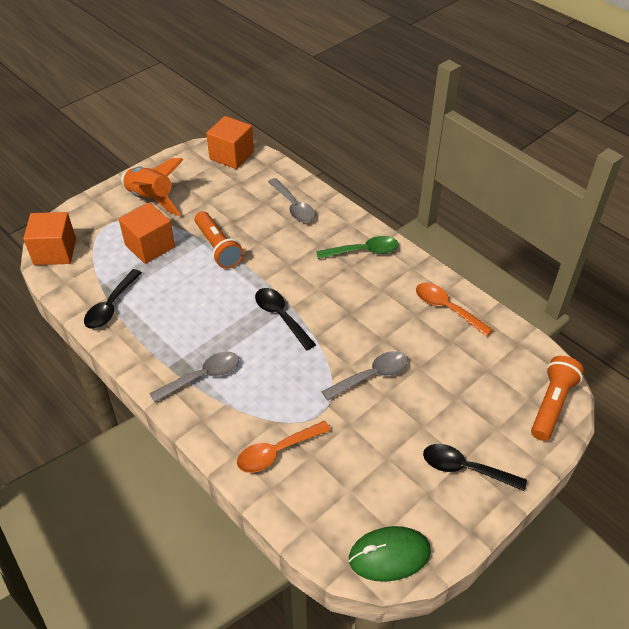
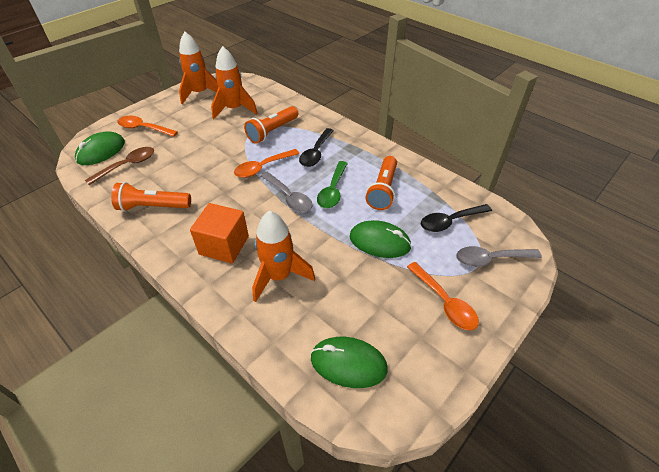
black spoon: 3 -> 2
brown spoon: 0 -> 1
green mouse: 1 -> 3
grey spoon: 3 -> 2
orange cube: 3 -> 1
orange flashlight: 2 -> 3
orange rocket: 1 -> 3
orange spoon: 2 -> 3

